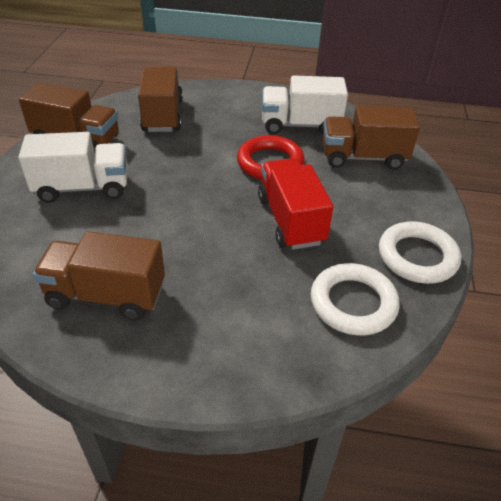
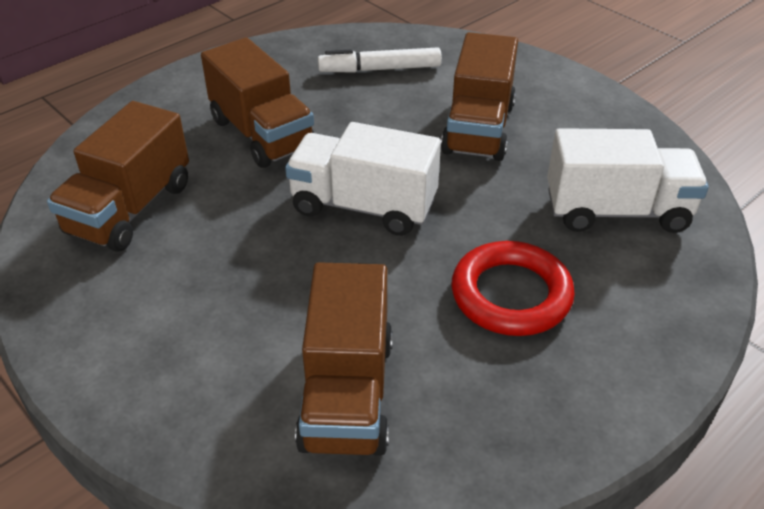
red truck: 1 -> 0
white marker: 0 -> 1
white ring: 2 -> 0

